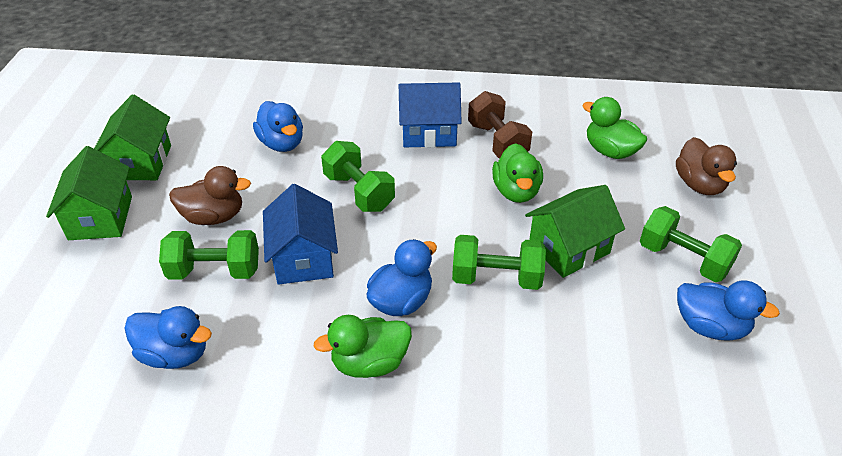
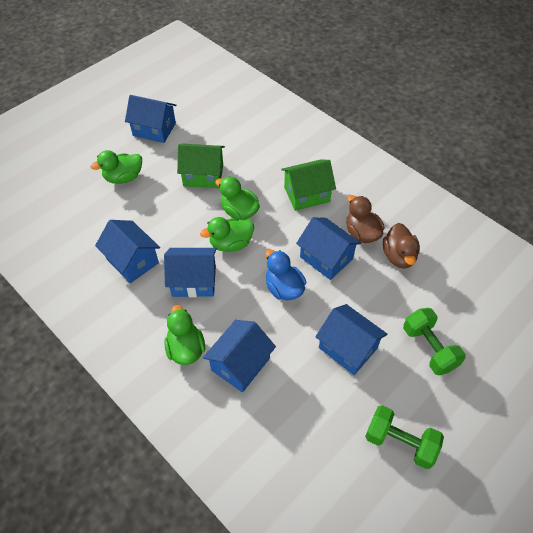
blue duck: 4 -> 1
blue house: 2 -> 6
brown dumbbell: 1 -> 0
green duck: 3 -> 4
green dumbbell: 4 -> 2
green house: 3 -> 2

